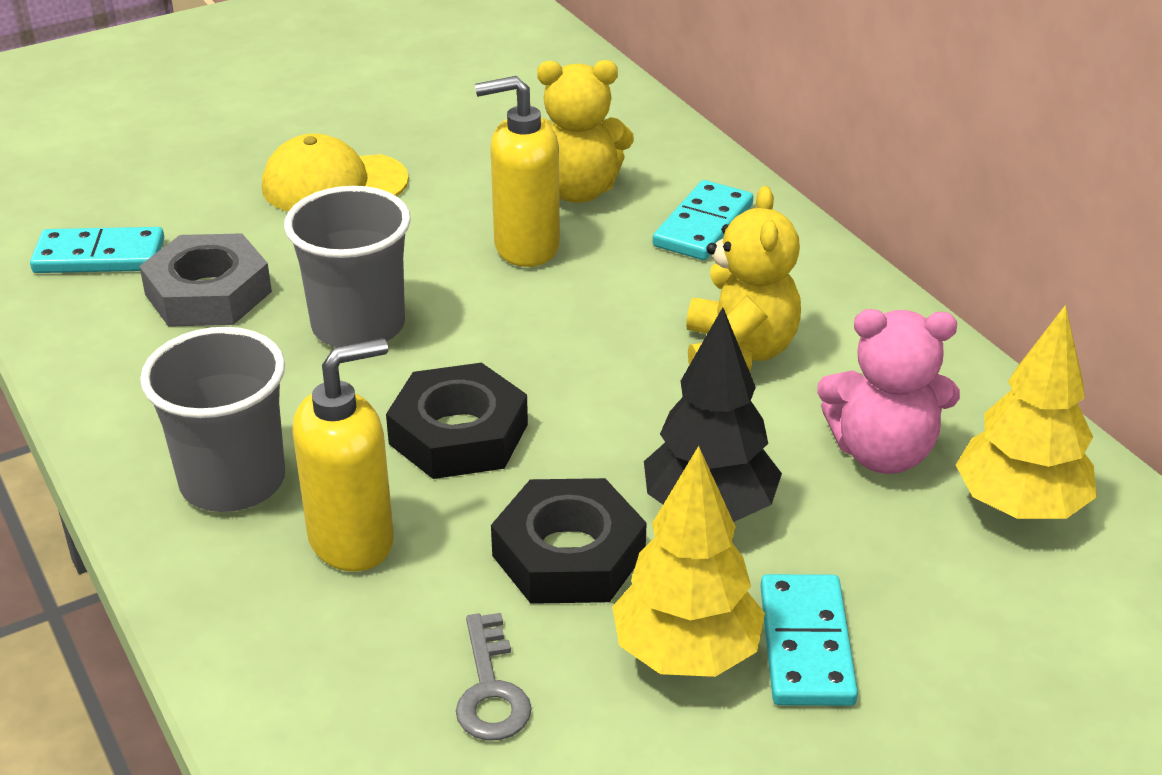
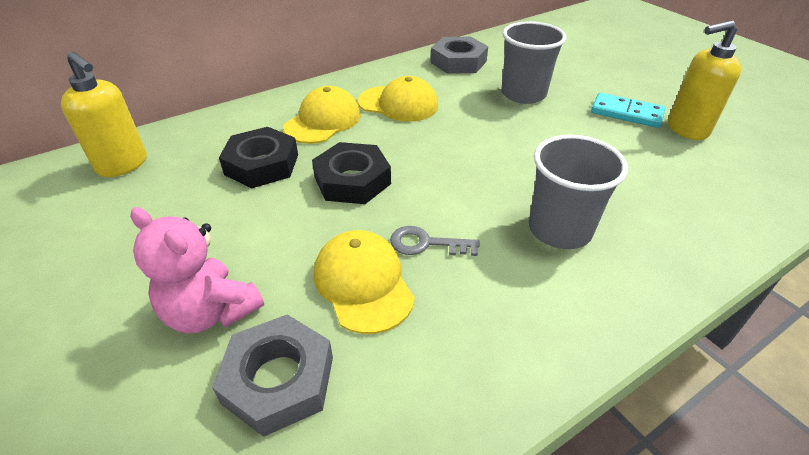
black tree: 1 -> 0
grey nut: 1 -> 2
turquoise domino: 3 -> 1
yellow cap: 1 -> 3
yellow teddy bear: 2 -> 0
yellow tree: 2 -> 0

